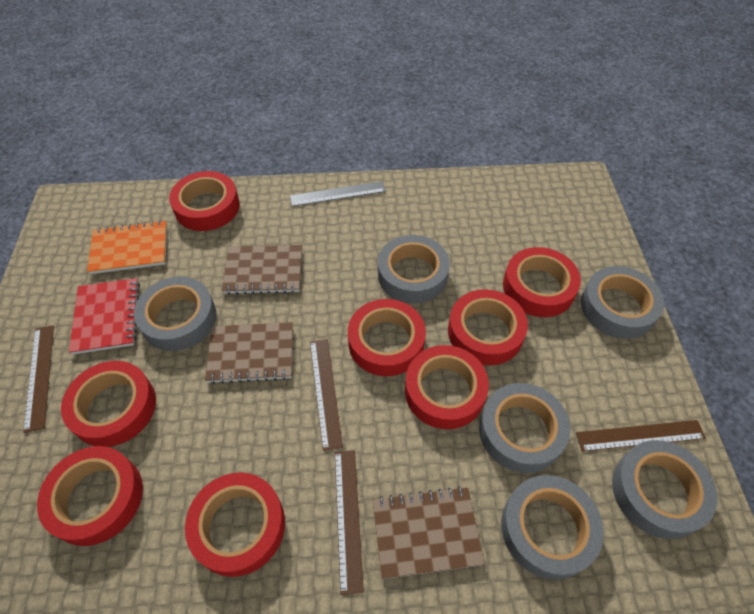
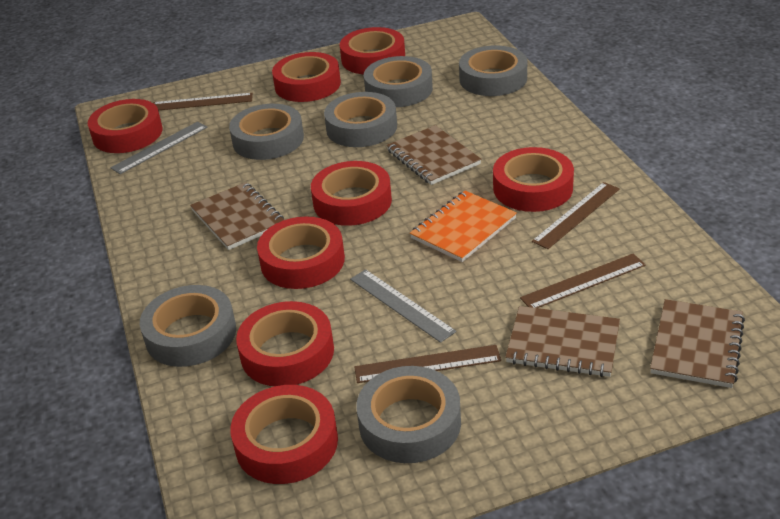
brown notebook: 3 -> 4
grey ruler: 1 -> 2
red notebook: 1 -> 0

